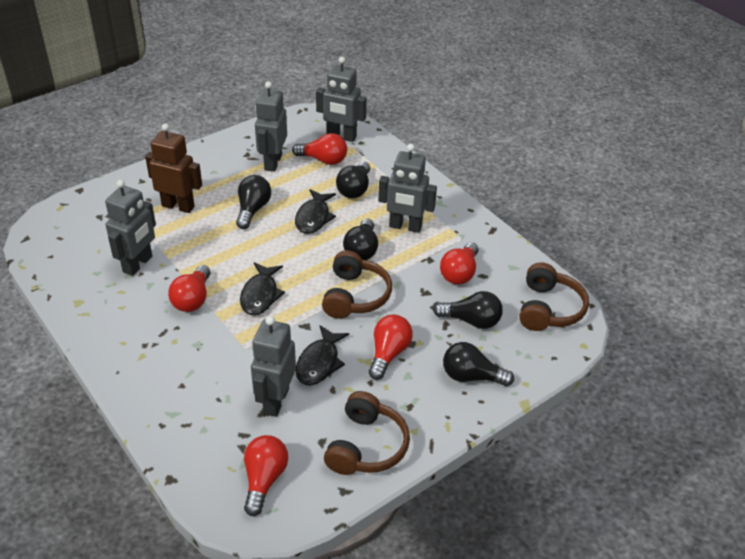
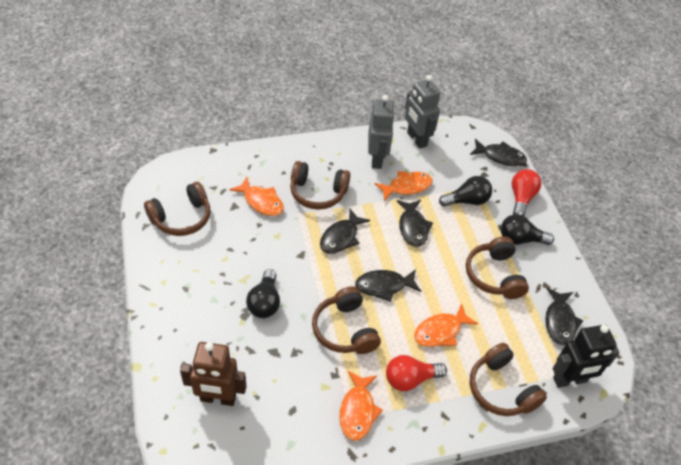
black fish: 3 -> 5
black light bulb: 5 -> 3
black robot: 0 -> 1
brown headphones: 3 -> 5
grey robot: 5 -> 2
orange fish: 0 -> 4
red light bulb: 5 -> 2

